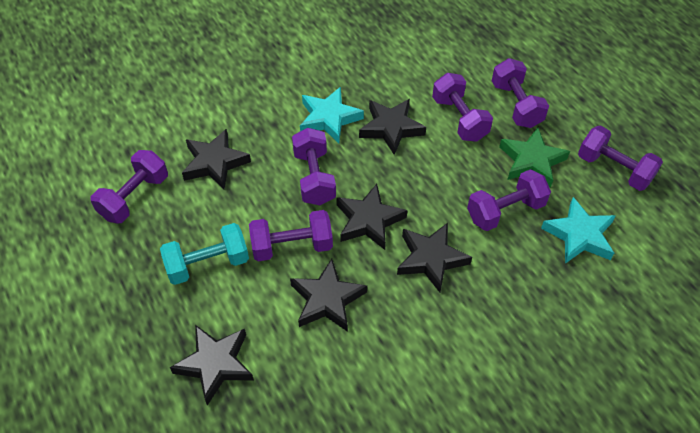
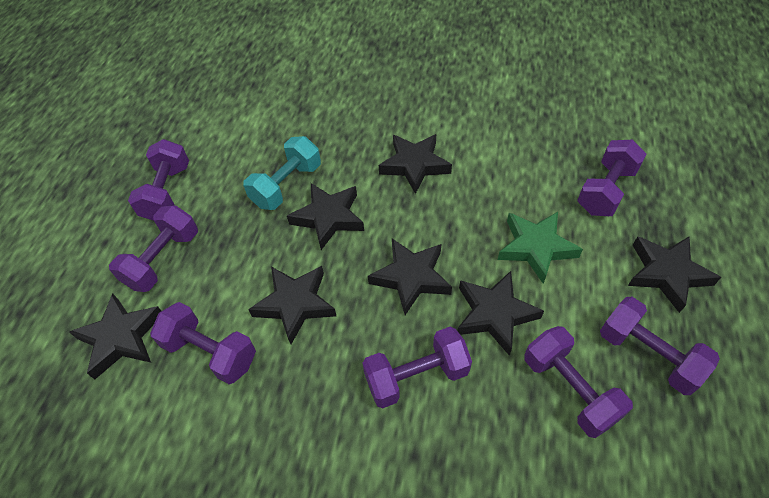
black star: 6 -> 7
turquoise star: 2 -> 0

